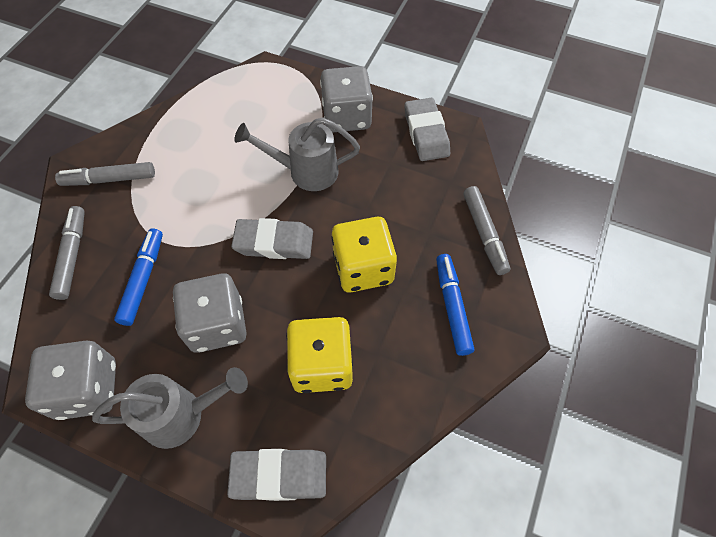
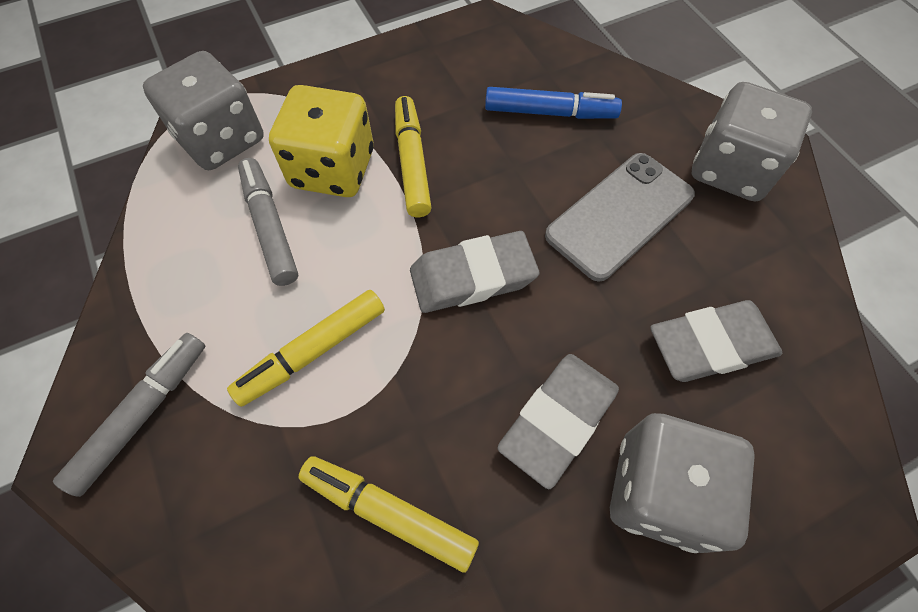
blue marker: 2 -> 1
grey marker: 3 -> 2
grey phone: 0 -> 1
grey watering can: 2 -> 0
yellow dice: 2 -> 1
yellow marker: 0 -> 3

